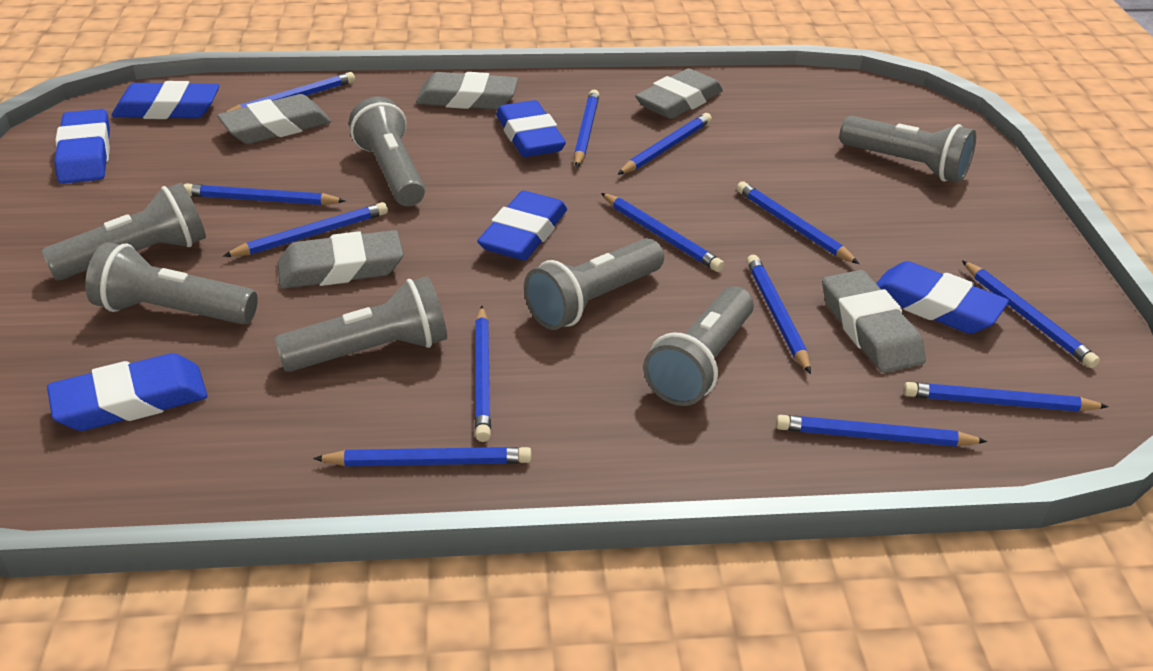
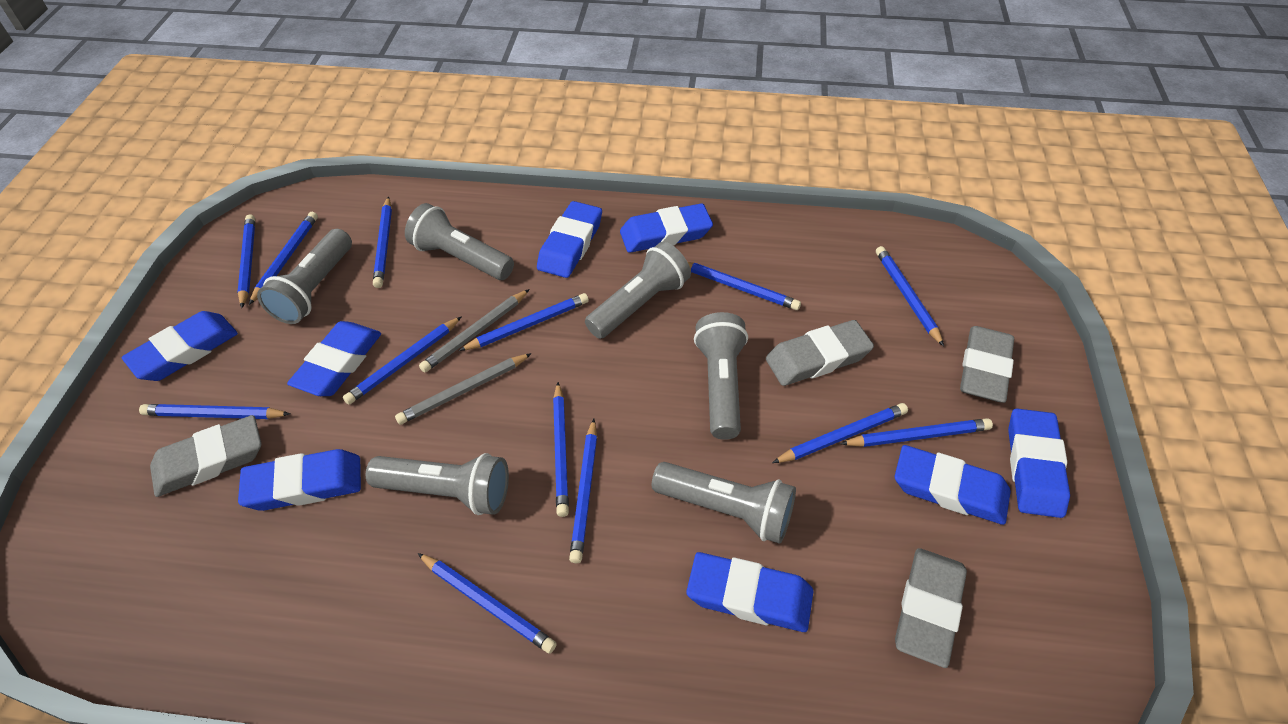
blue eraser: 6 -> 8
grey eraser: 5 -> 4
grey flashlight: 7 -> 6
grey pencil: 0 -> 2

